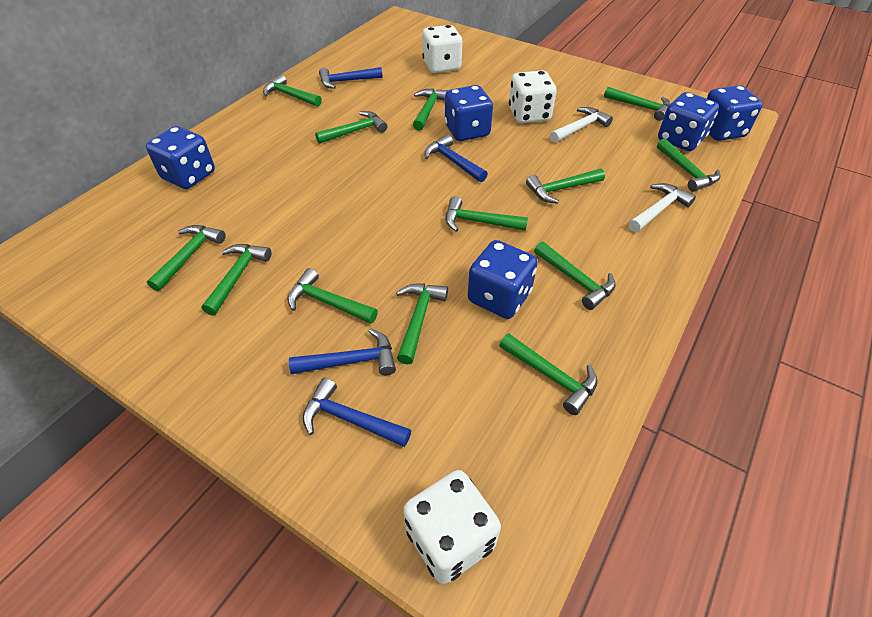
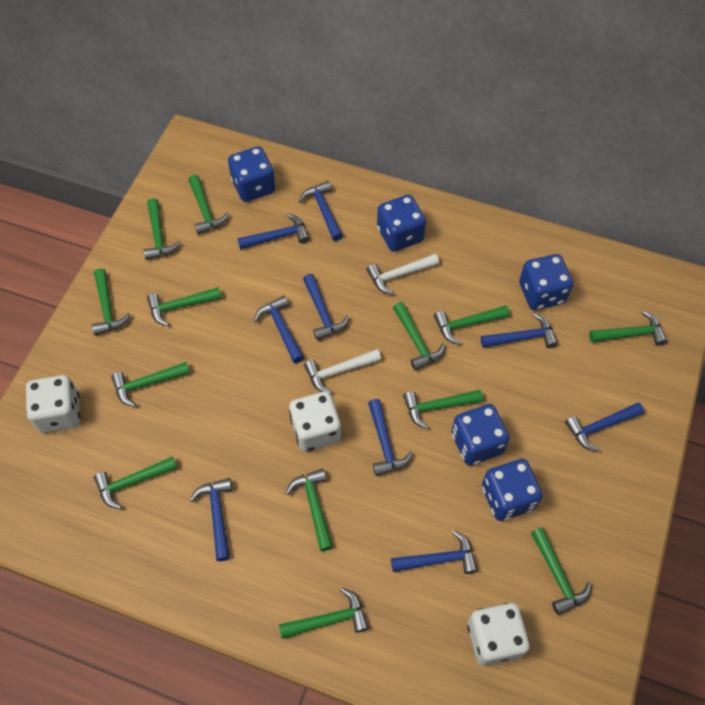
blue hammer: 4 -> 9

